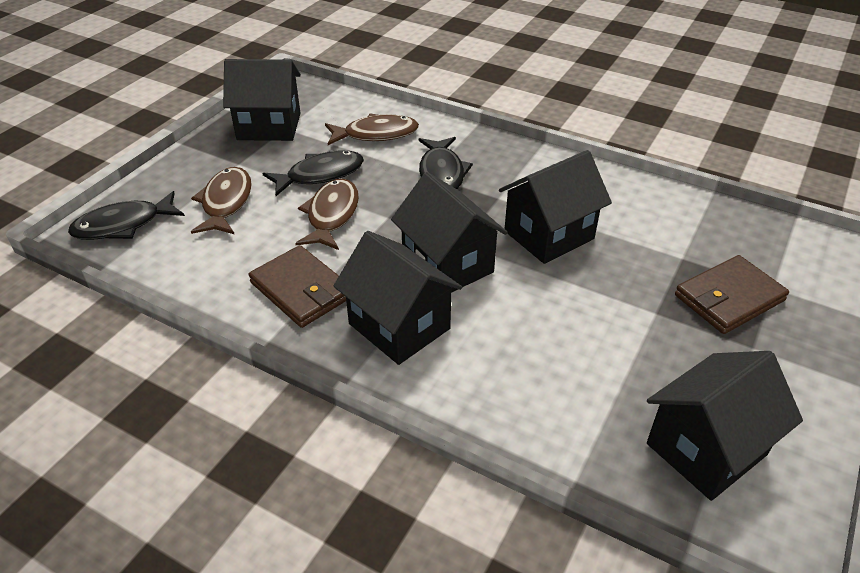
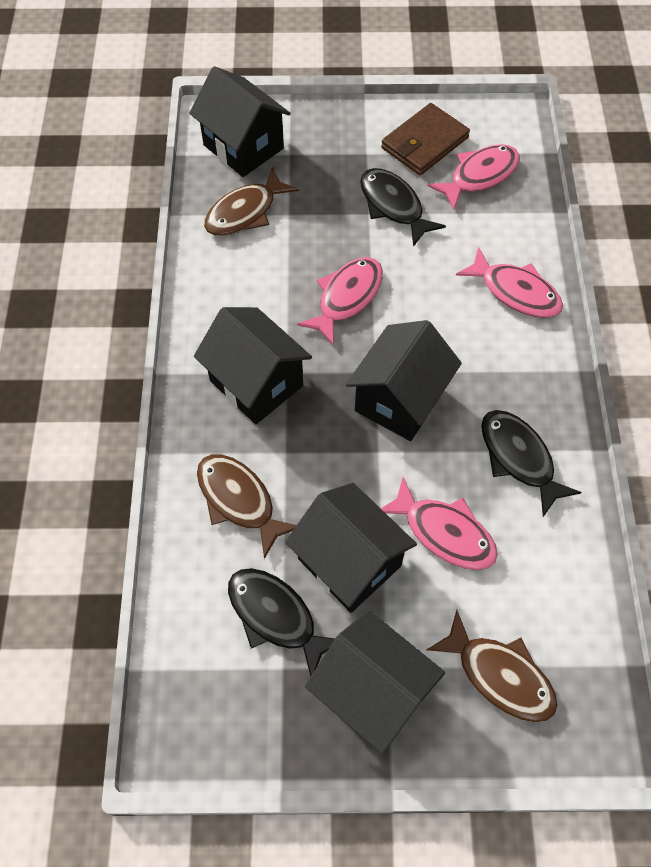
brown wallet: 2 -> 1
pink fish: 0 -> 4

